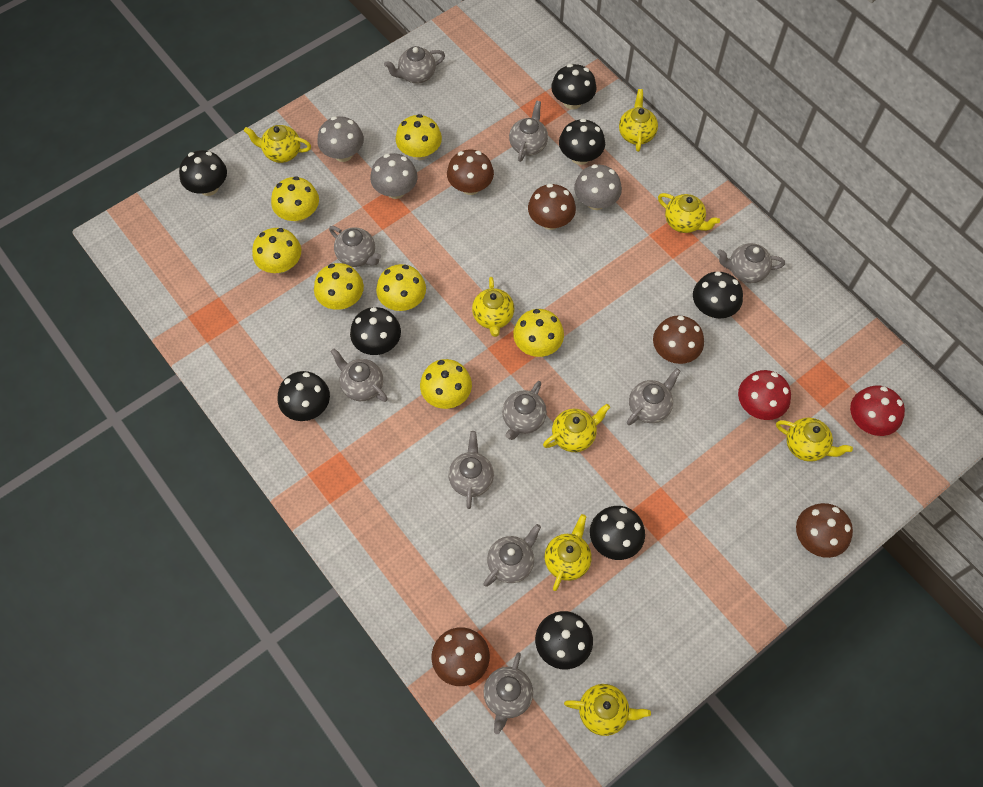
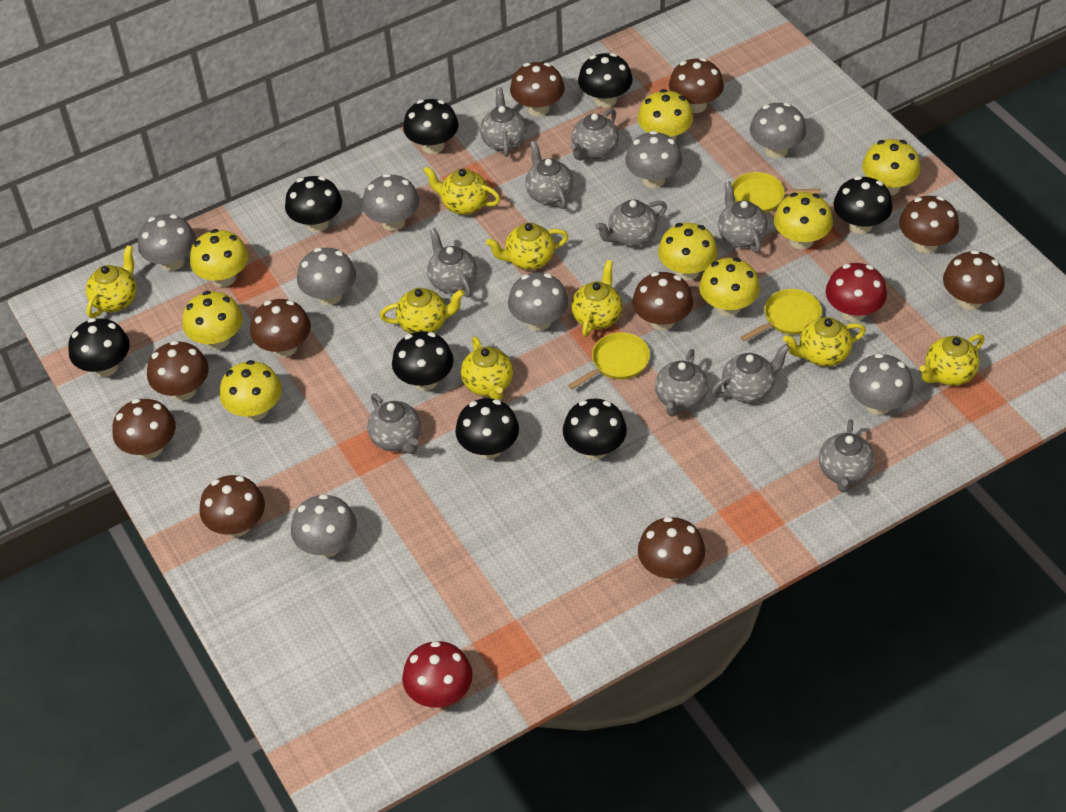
brown mushroom: 5 -> 10
grey mushroom: 3 -> 8
yellow mushroom: 7 -> 8
yellow pan: 0 -> 3

